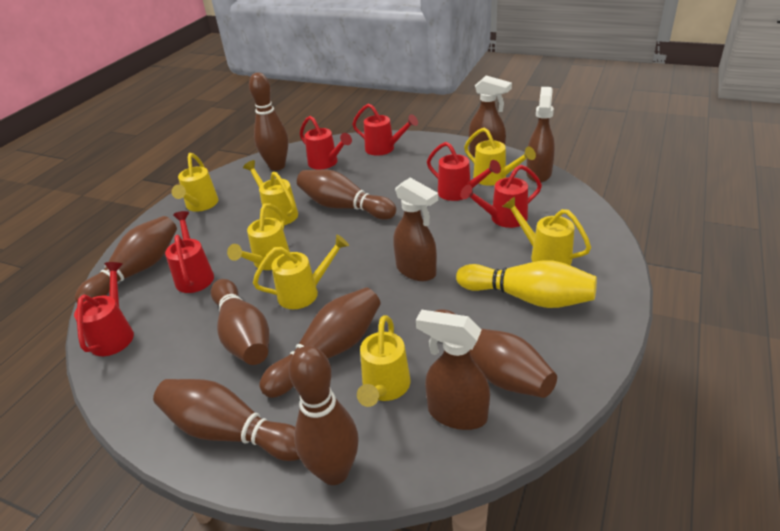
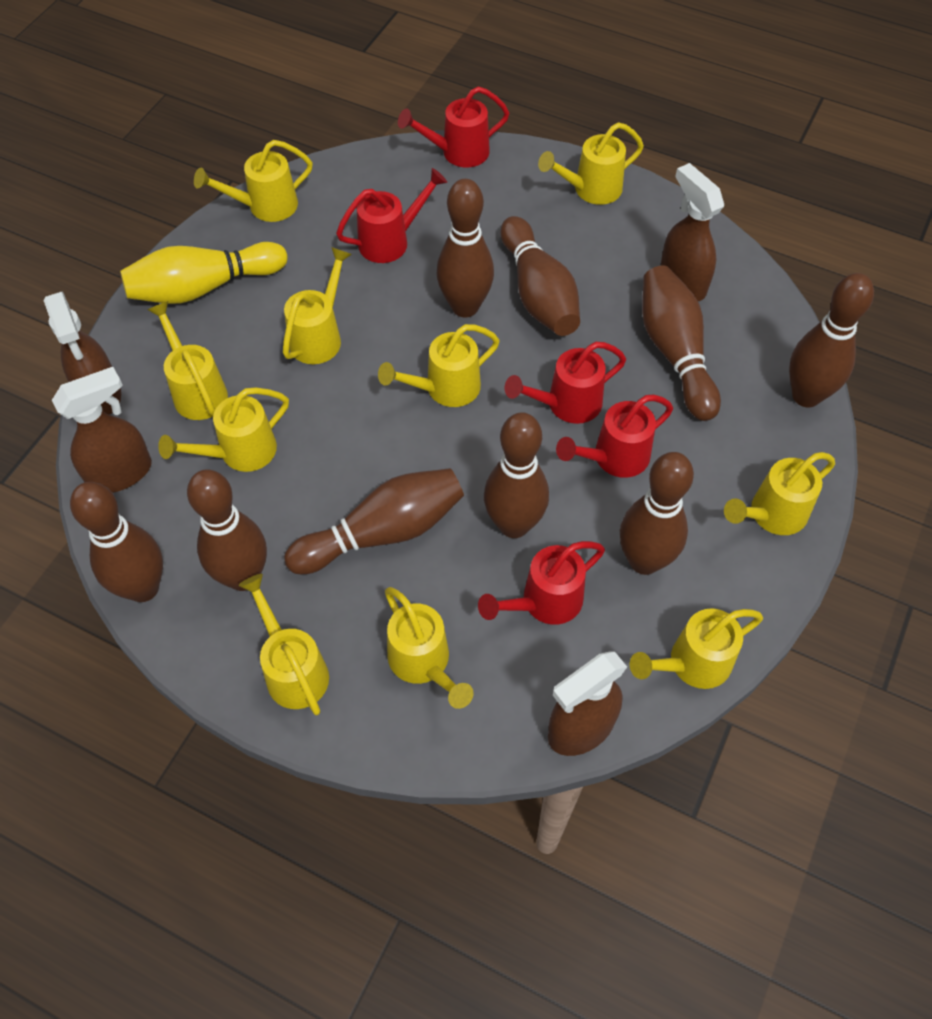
brown bowling pin: 8 -> 9
red watering can: 6 -> 5
yellow watering can: 7 -> 10

